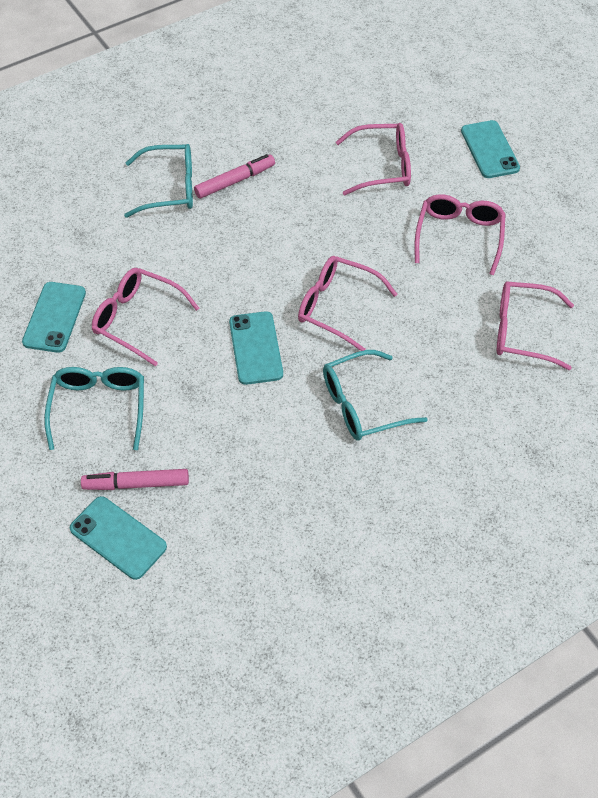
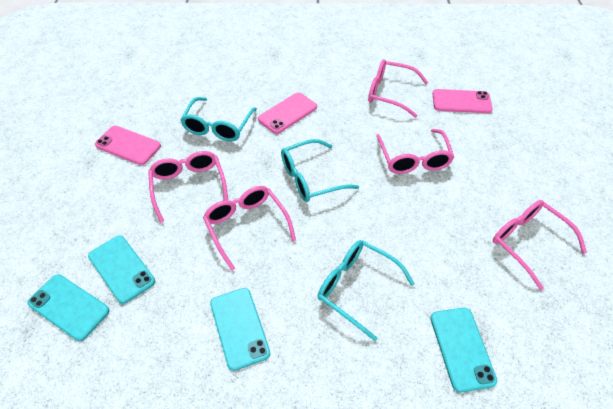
pink marker: 2 -> 0
pink phone: 0 -> 3

